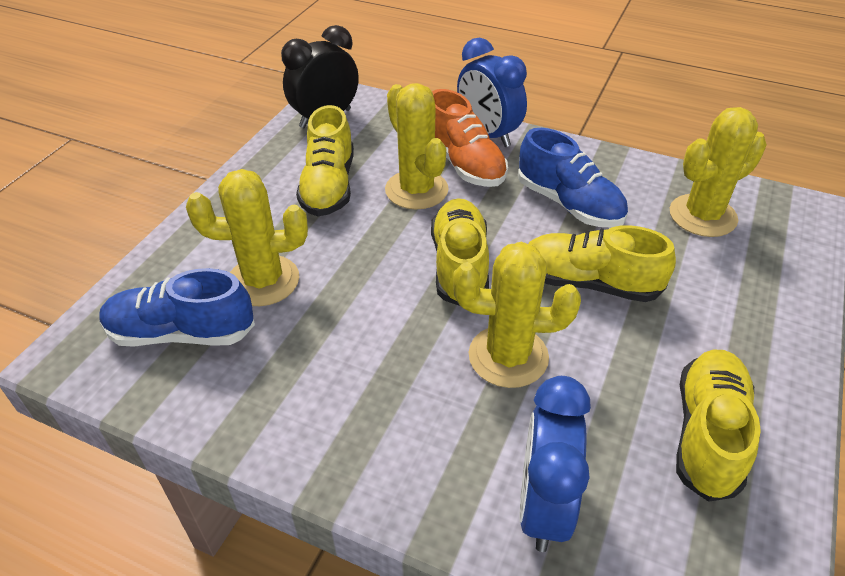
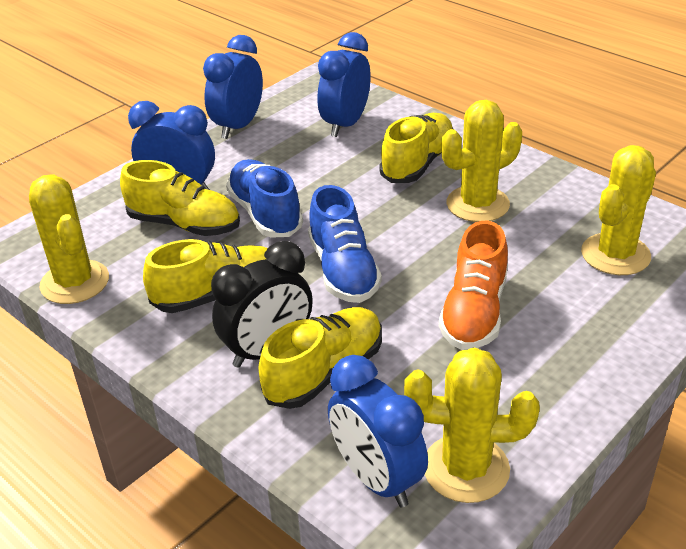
blue clock: 2 -> 4

